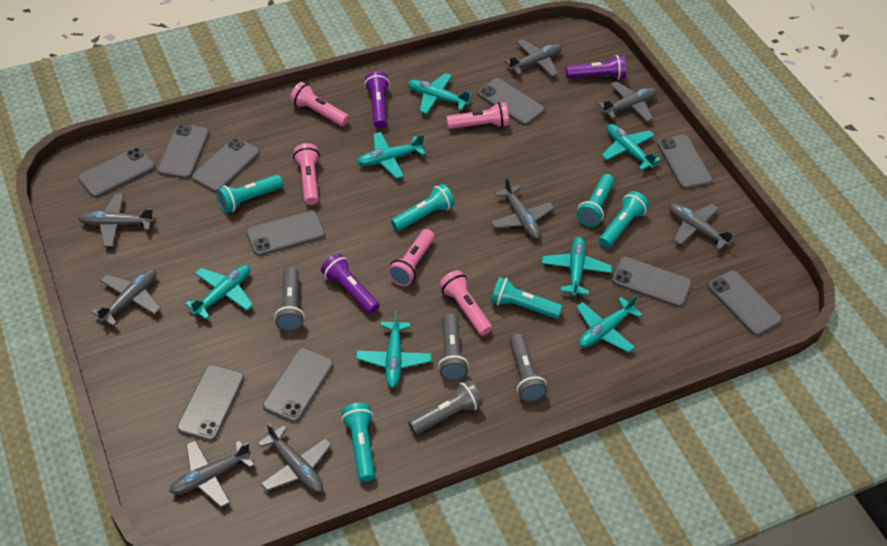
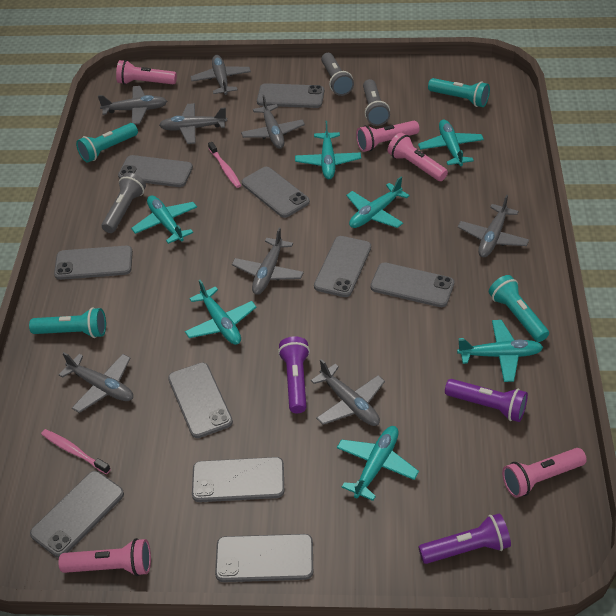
grey flashlight: 4 -> 3
pink toothbrush: 0 -> 2
turquoise flashlight: 6 -> 4

